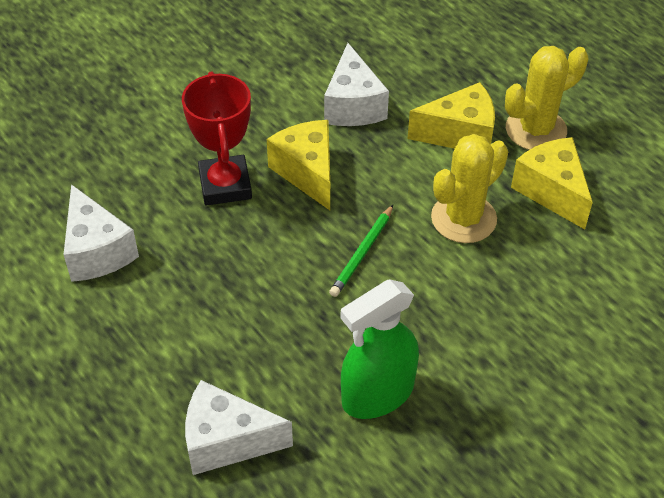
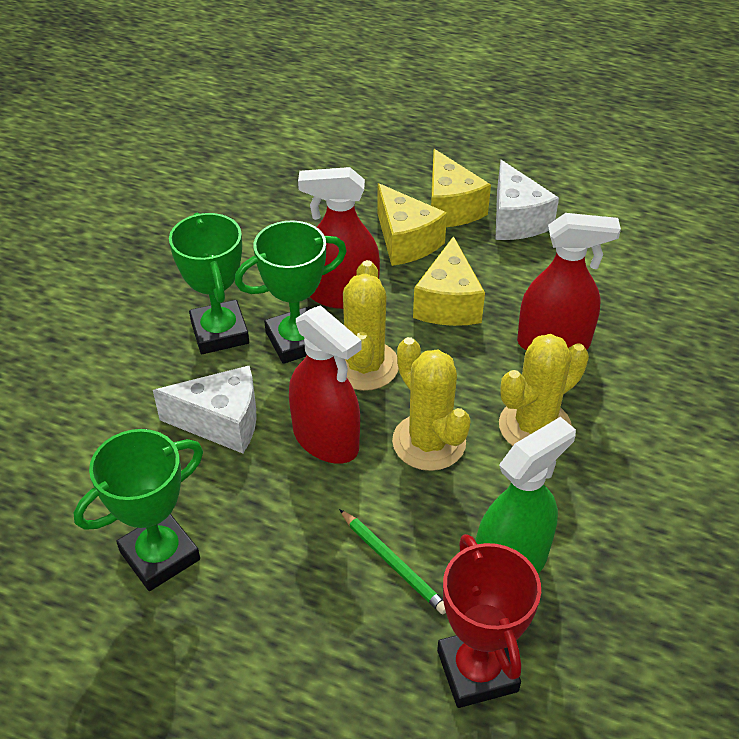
green trophy: 0 -> 3
red spray bottle: 0 -> 3
white cheese: 3 -> 2
yellow cactus: 2 -> 3

